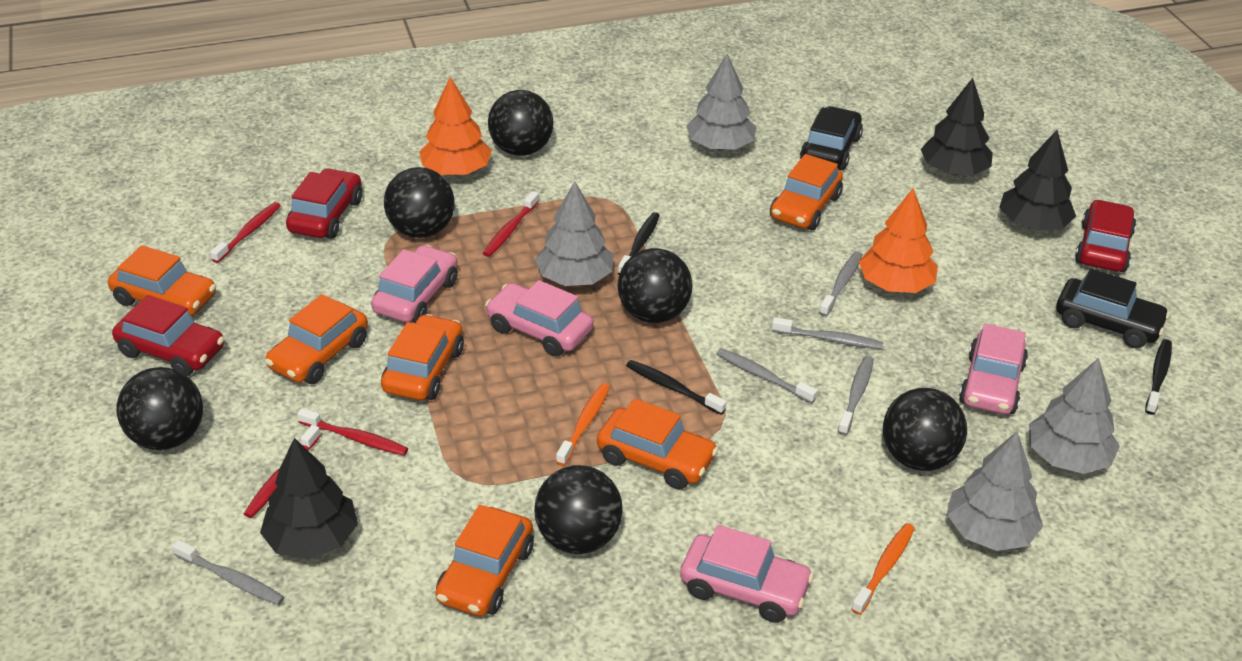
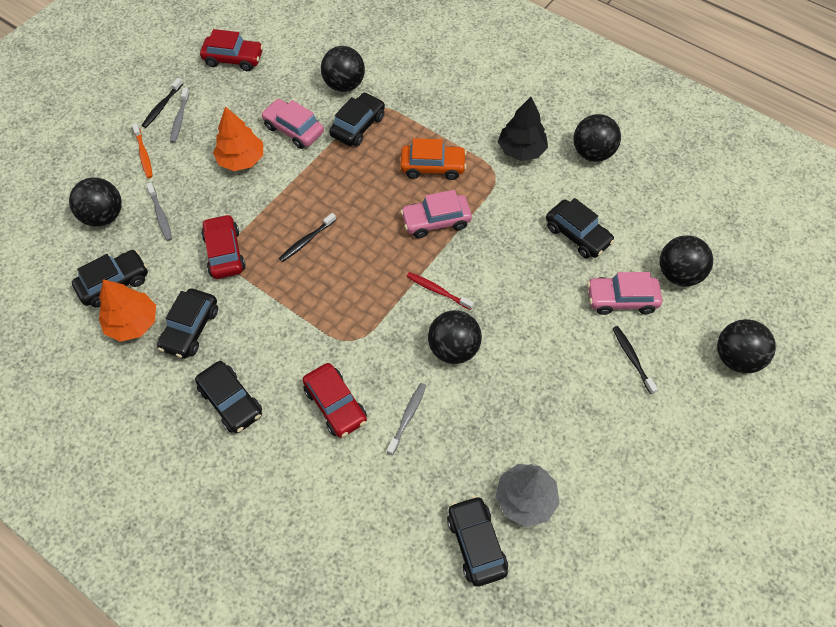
black car: 2 -> 6
black tree: 3 -> 1
grey toothbrush: 5 -> 3
grey tree: 4 -> 1
orange car: 6 -> 1
orange toothbrush: 2 -> 1
pink car: 4 -> 3
red toothbrush: 4 -> 1

